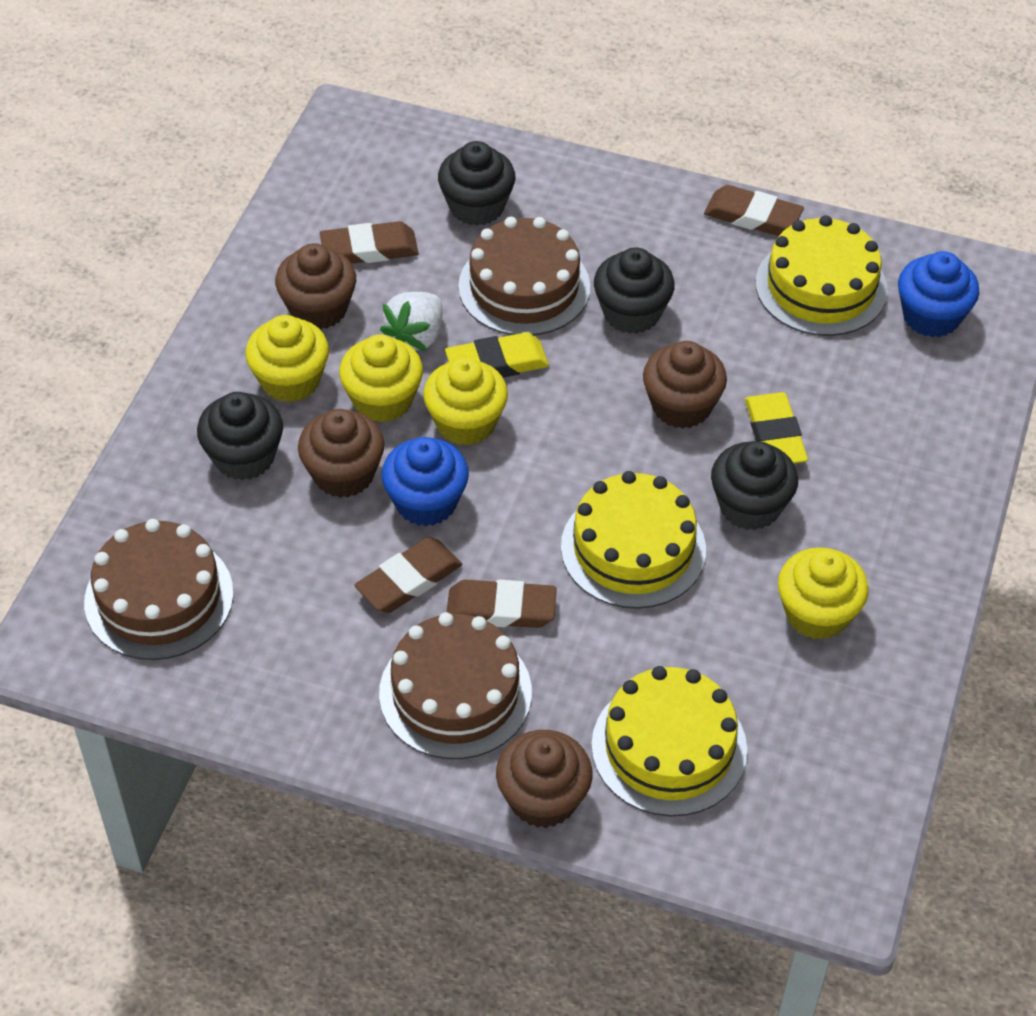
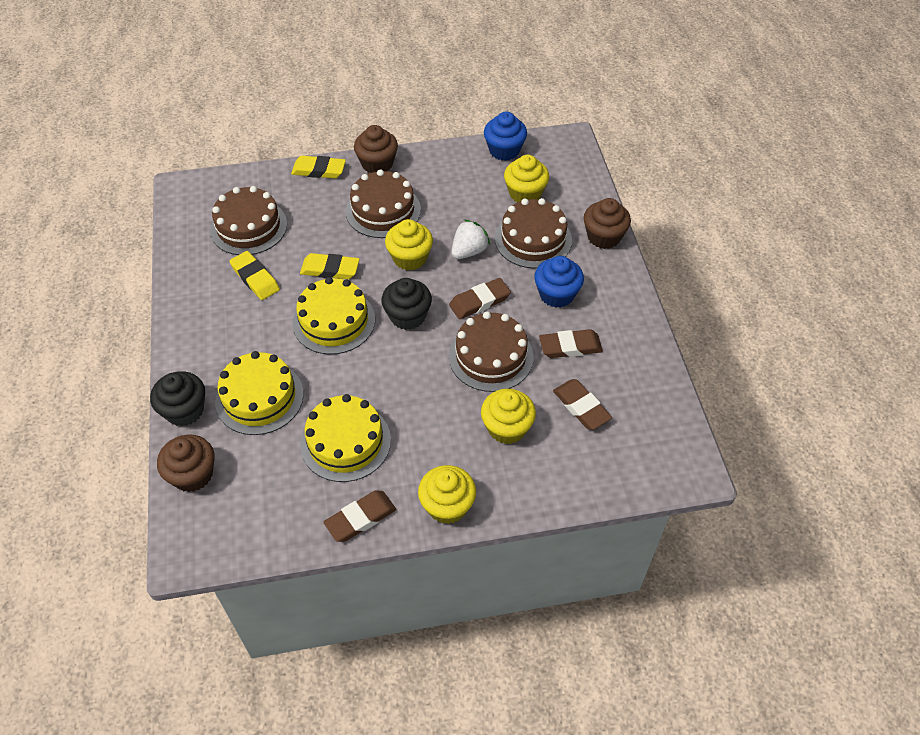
black cupcake: 4 -> 2
brown cake: 3 -> 4
brown cupcake: 4 -> 3
yellow eraser: 2 -> 3

